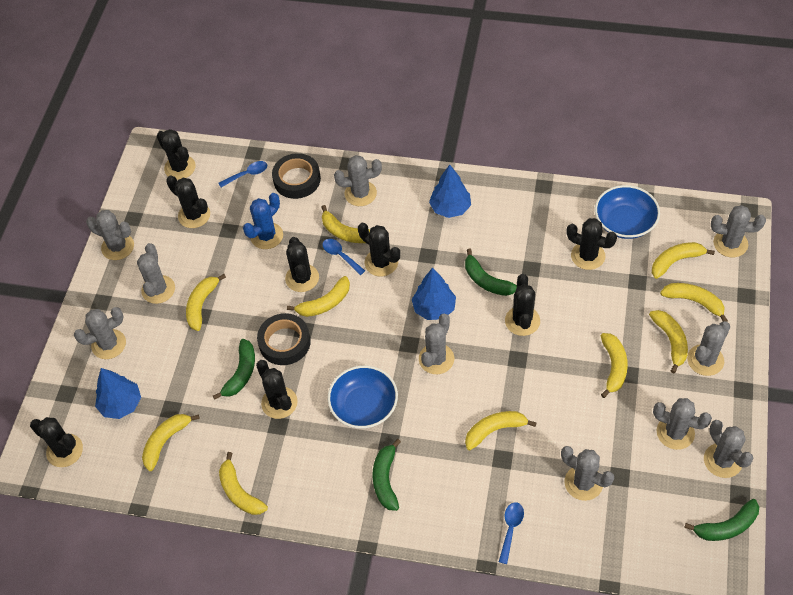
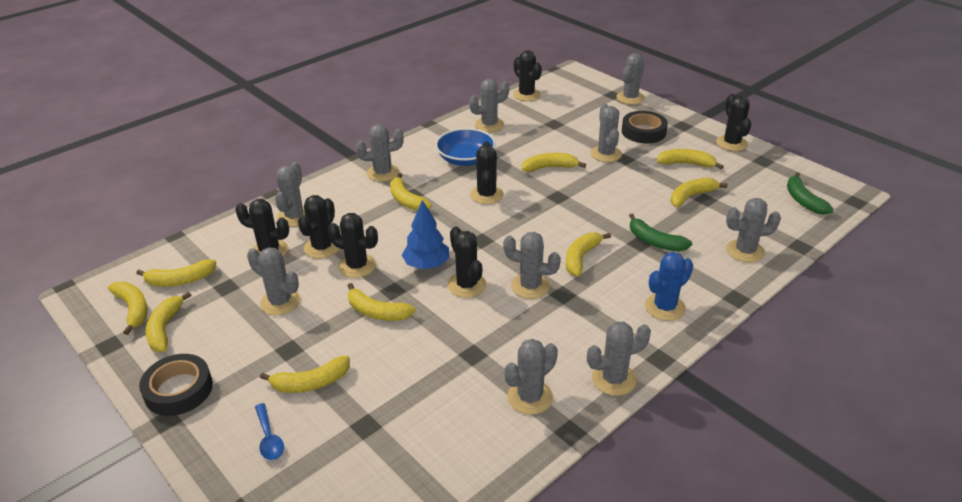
black cactus: 8 -> 7
blue bowl: 2 -> 1
blue spoon: 3 -> 1
blue tree: 3 -> 1
green banana: 4 -> 2

